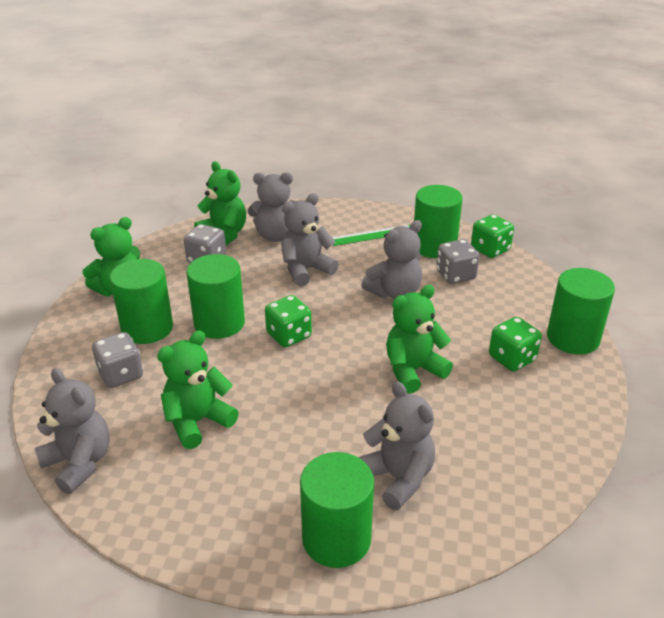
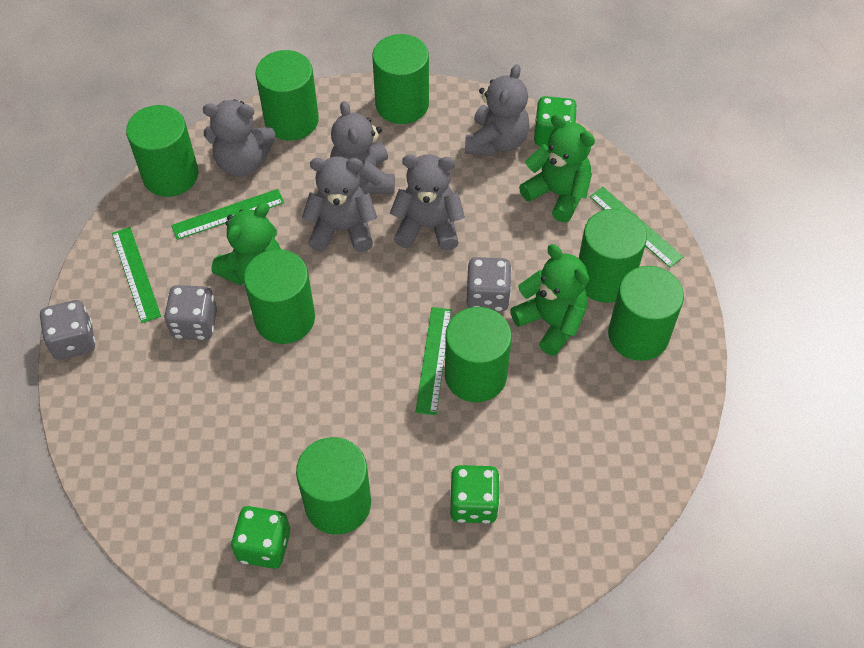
green cylinder: 5 -> 8
green ruler: 1 -> 4
green teddy bear: 4 -> 3

